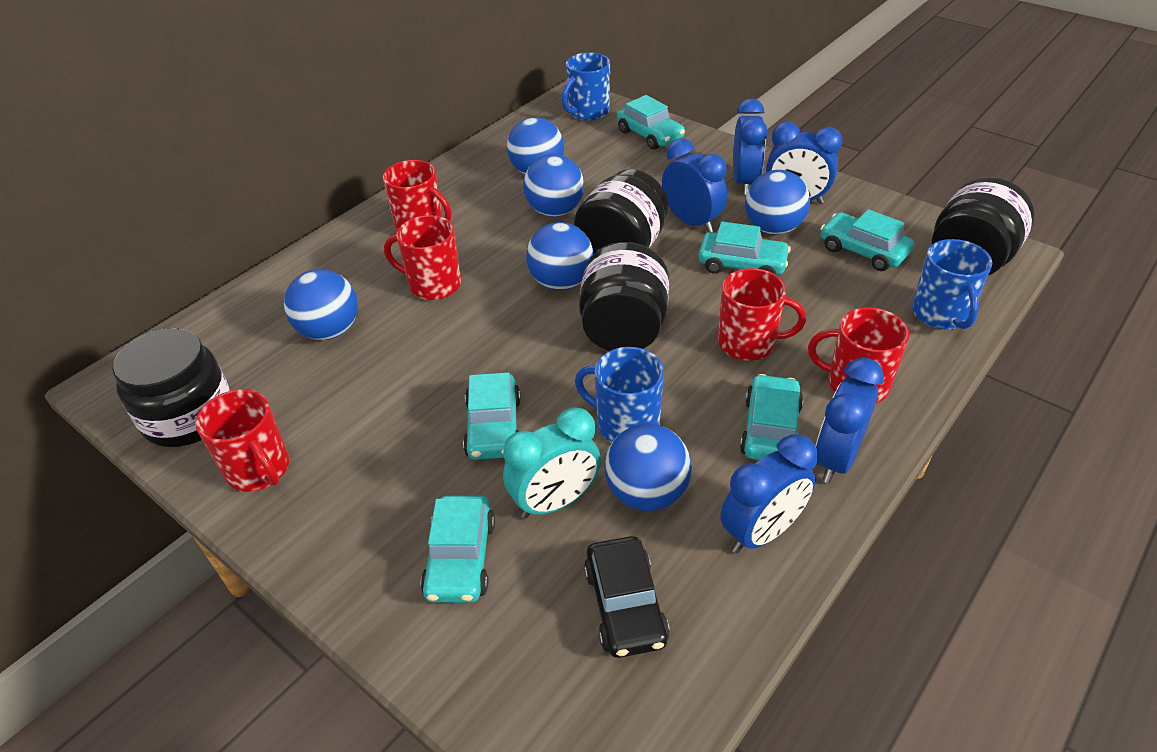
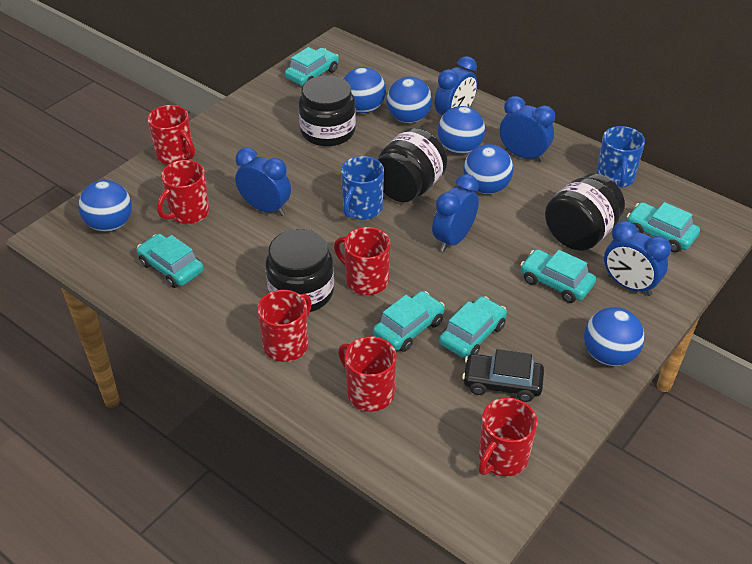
blue mug: 3 -> 2
red mug: 5 -> 6
turquoise clock: 1 -> 0

